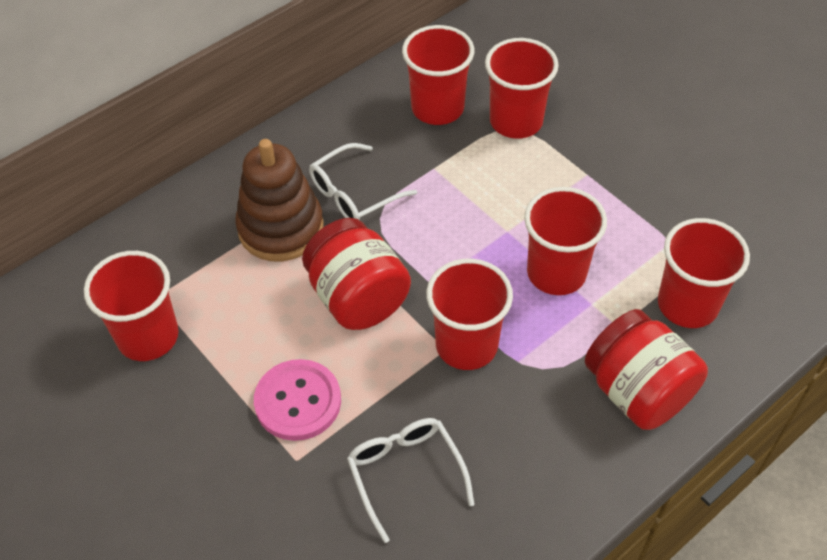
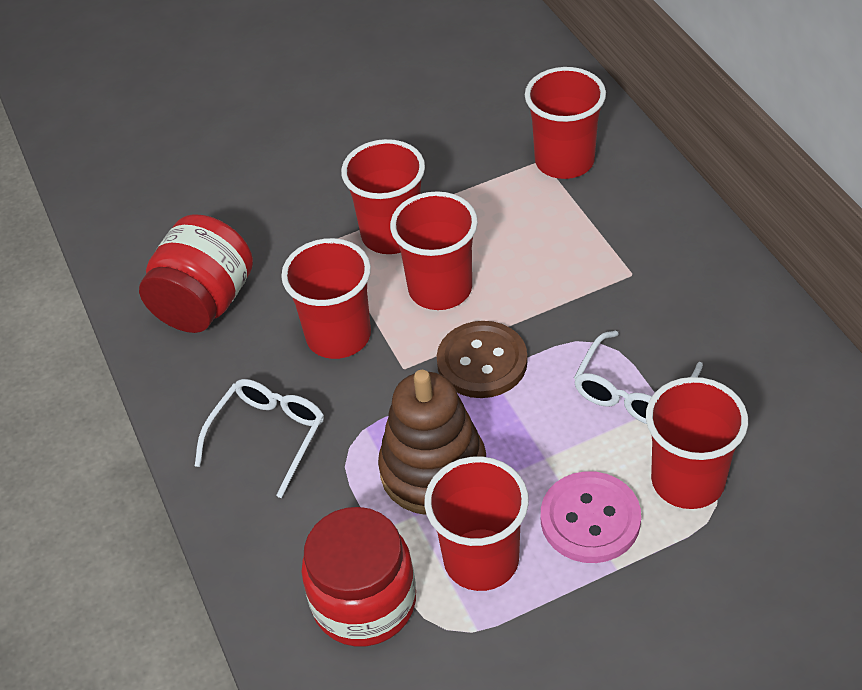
brown button: 0 -> 1

